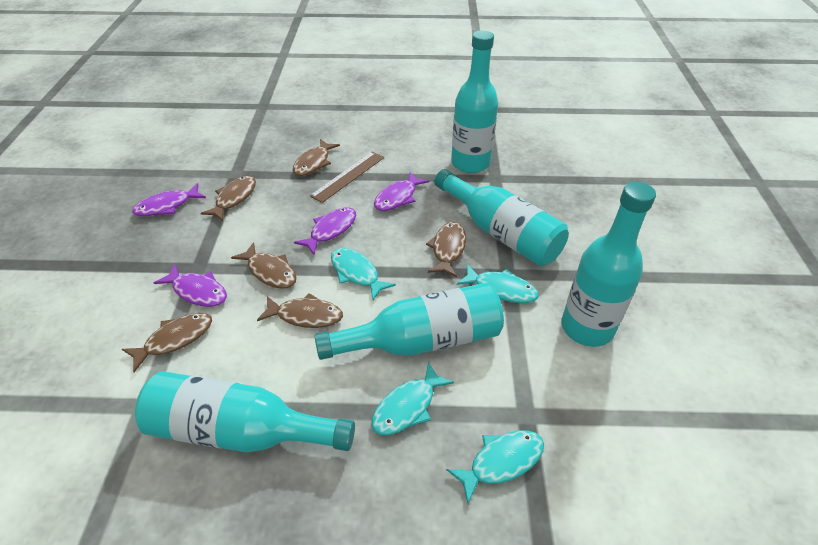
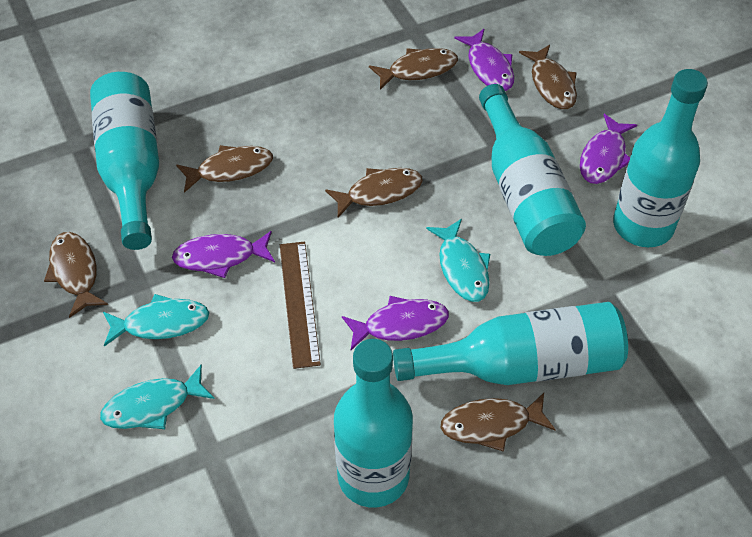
turquoise fish: 4 -> 3

